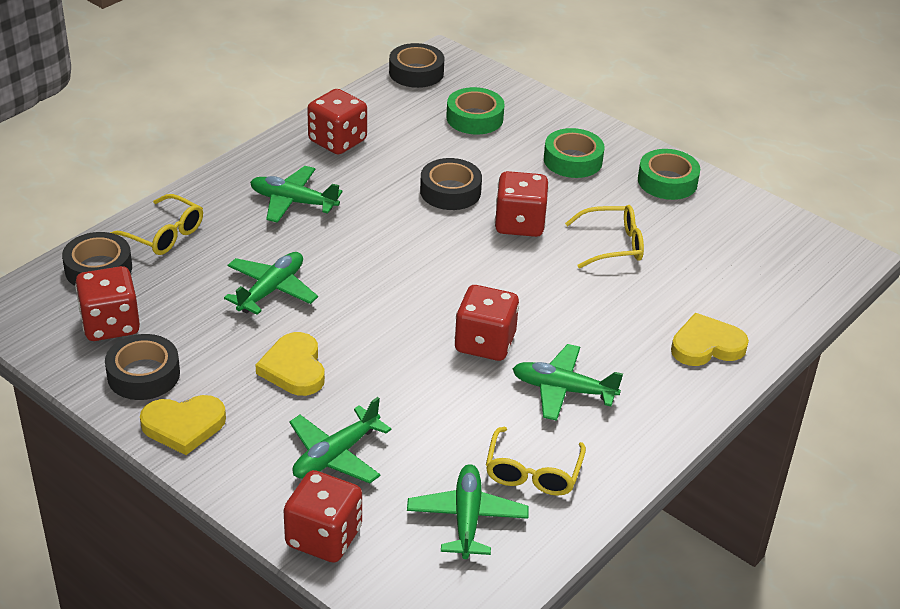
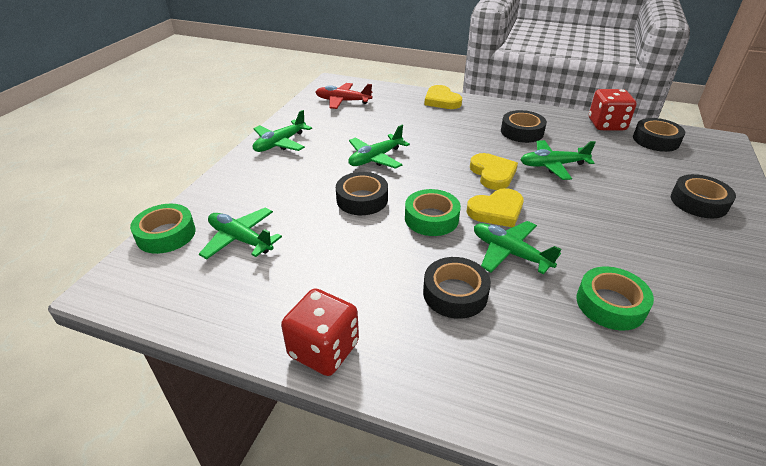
black tape: 4 -> 5
red dice: 5 -> 2
red plane: 0 -> 1
yellow glasses: 3 -> 0

